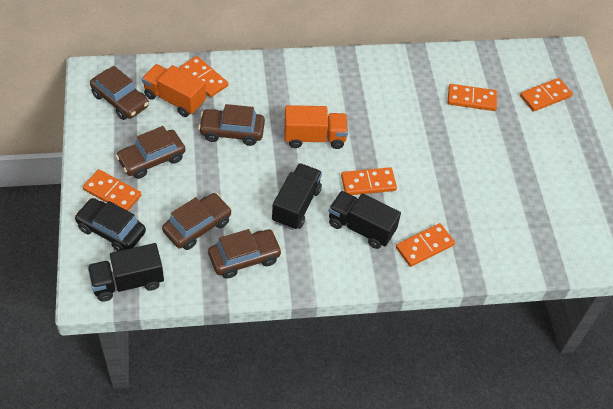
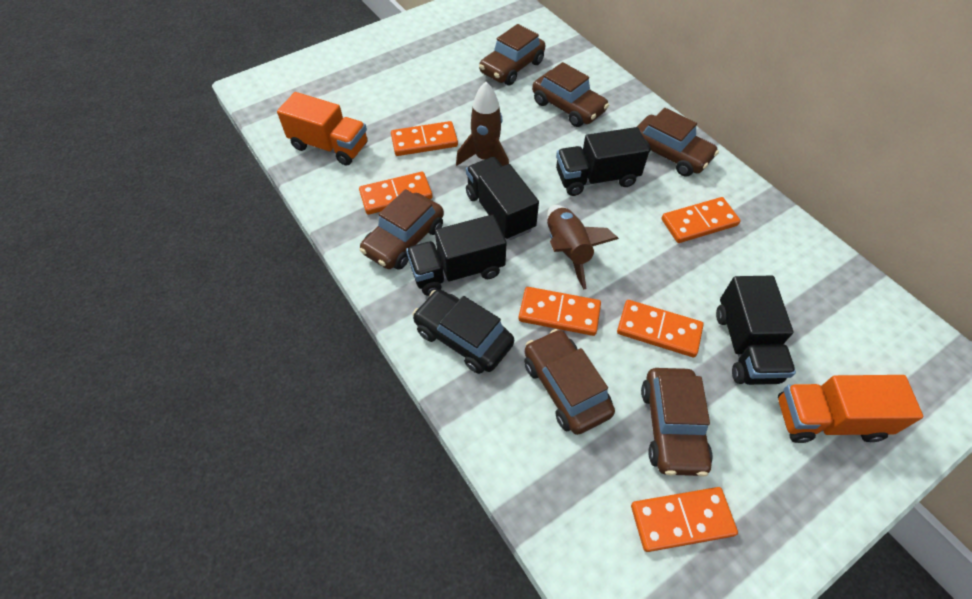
black truck: 3 -> 4
brown car: 5 -> 6
brown rocket: 0 -> 2

